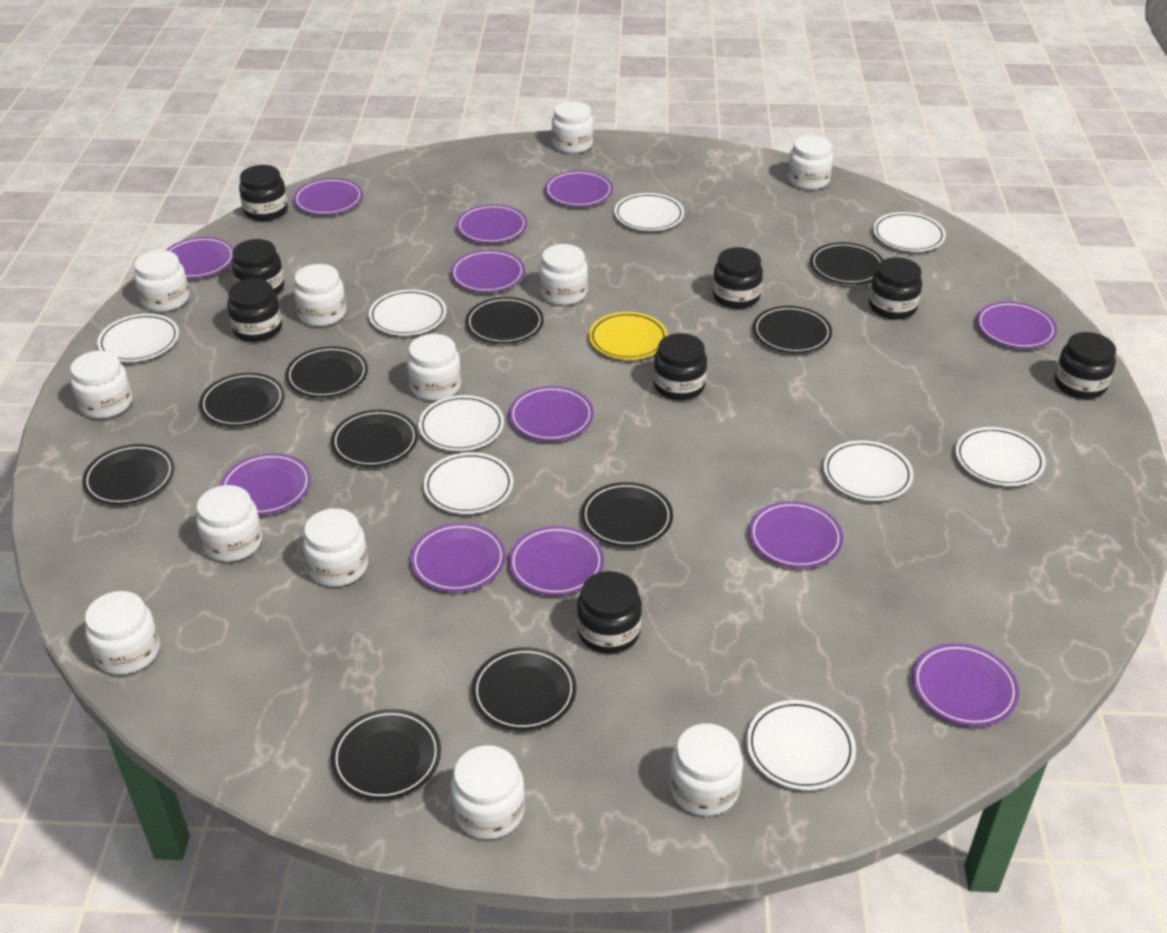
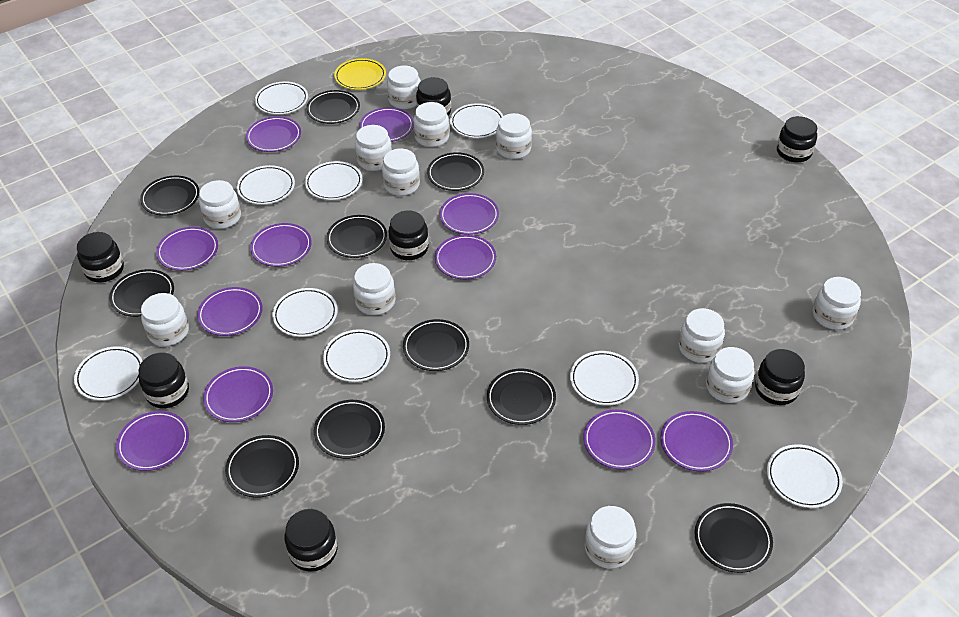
black jar: 8 -> 7
purple plate: 12 -> 11

